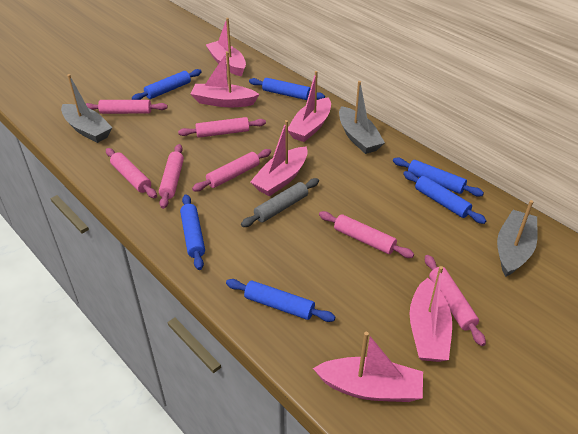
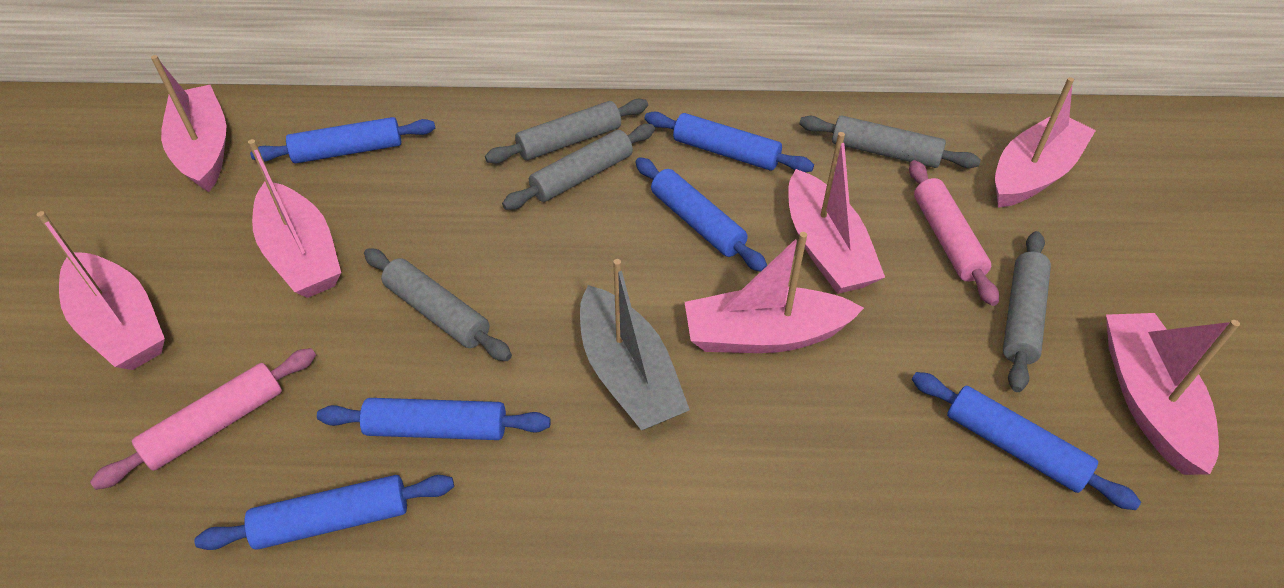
grey boat: 3 -> 1
grey rolling pin: 1 -> 5
pink boat: 6 -> 7
pink rolling pin: 7 -> 2

